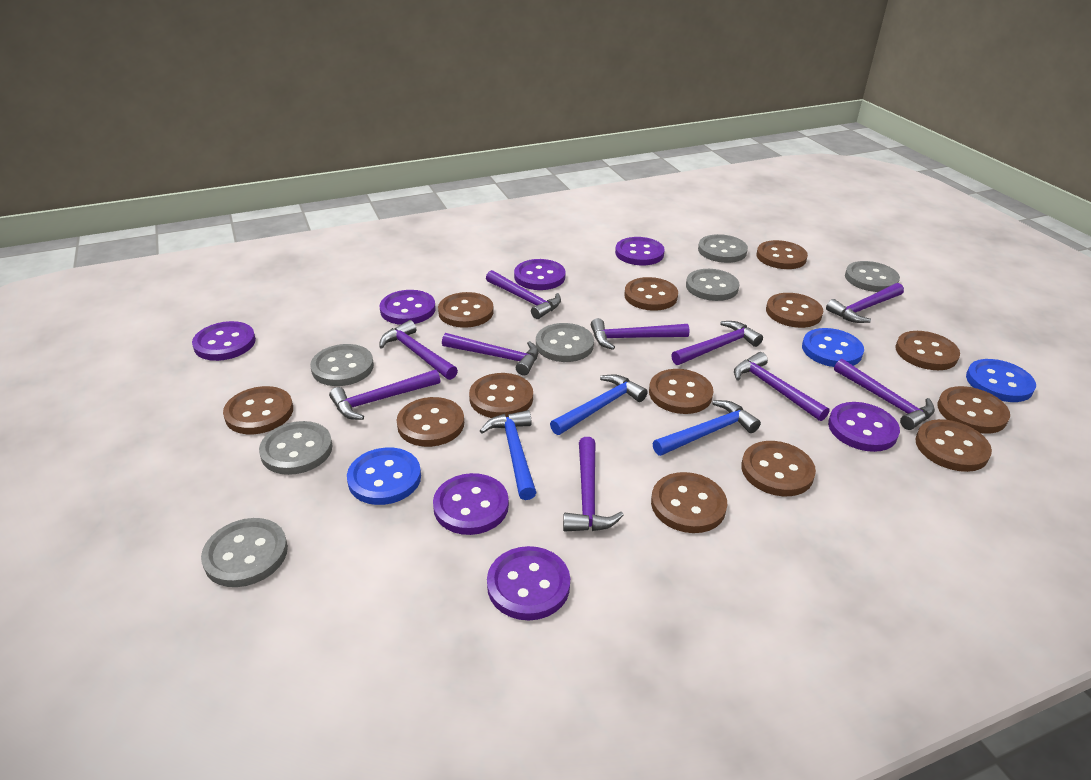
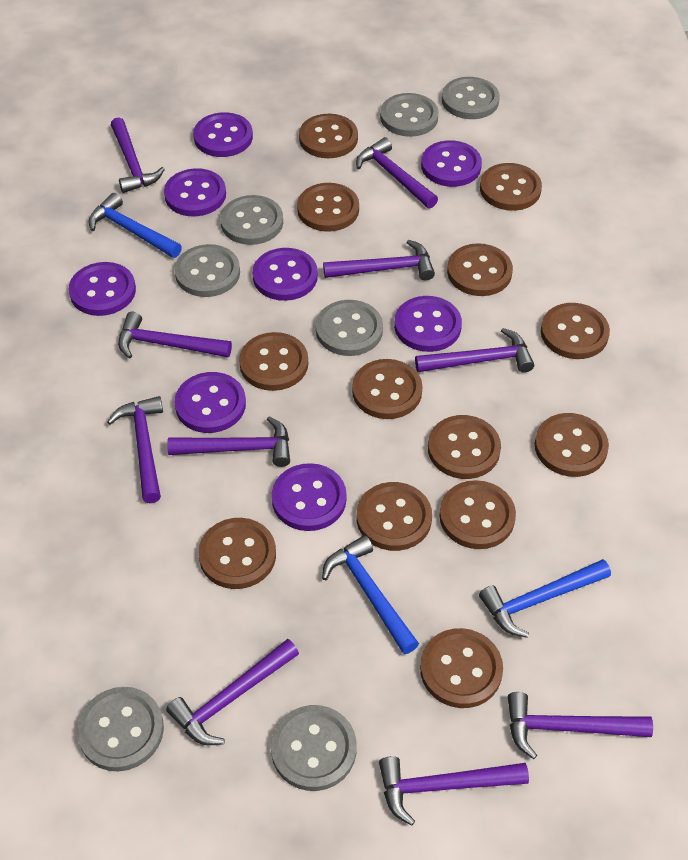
blue button: 3 -> 0
purple button: 7 -> 8

